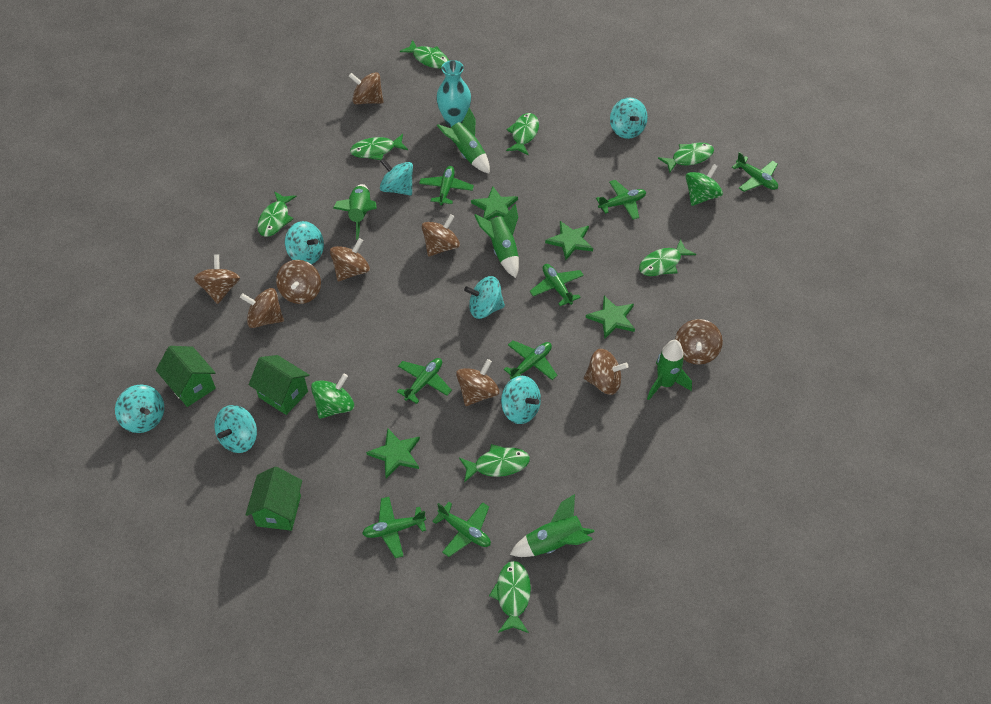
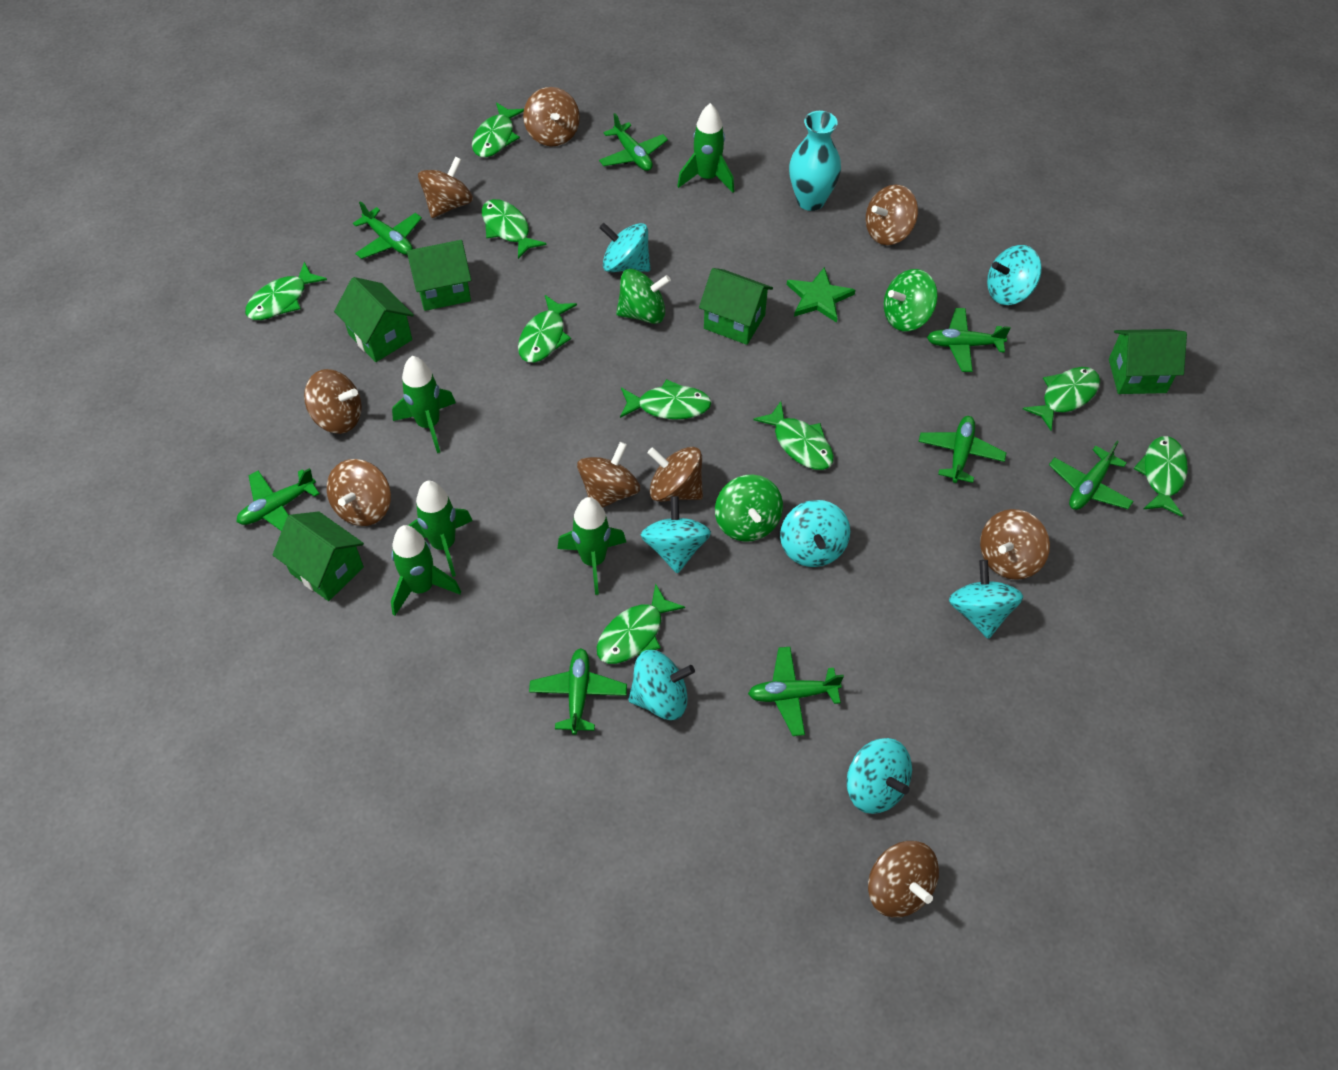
green fish: 8 -> 9
green house: 3 -> 5
green spinning top: 2 -> 3
green star: 4 -> 1

